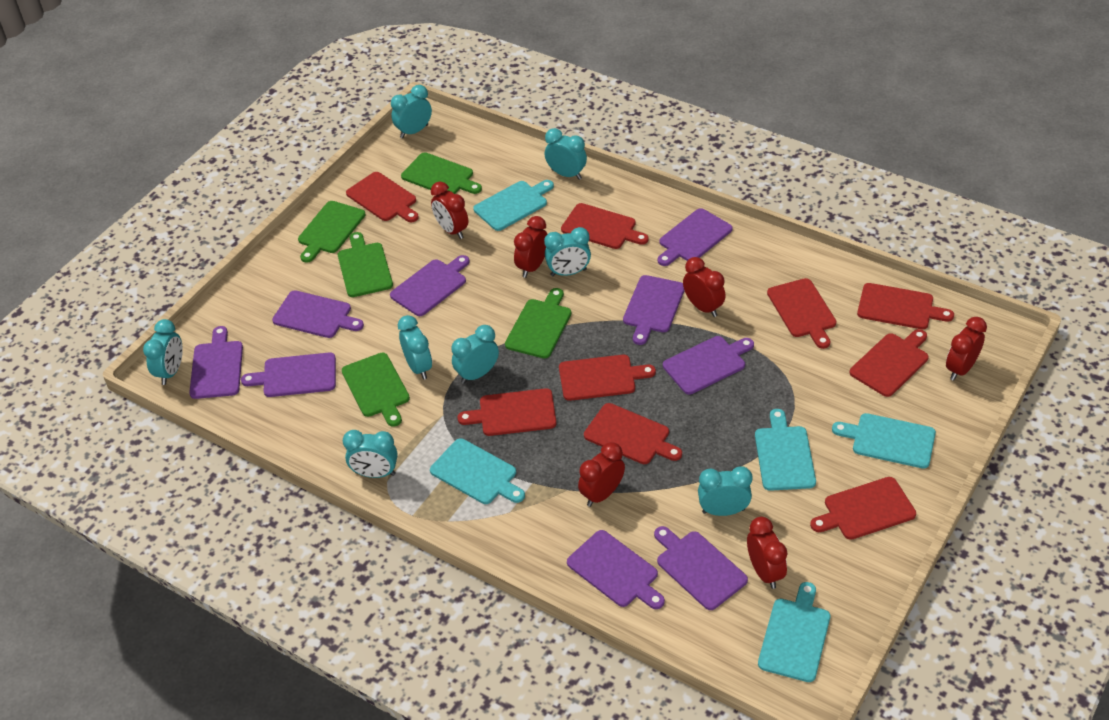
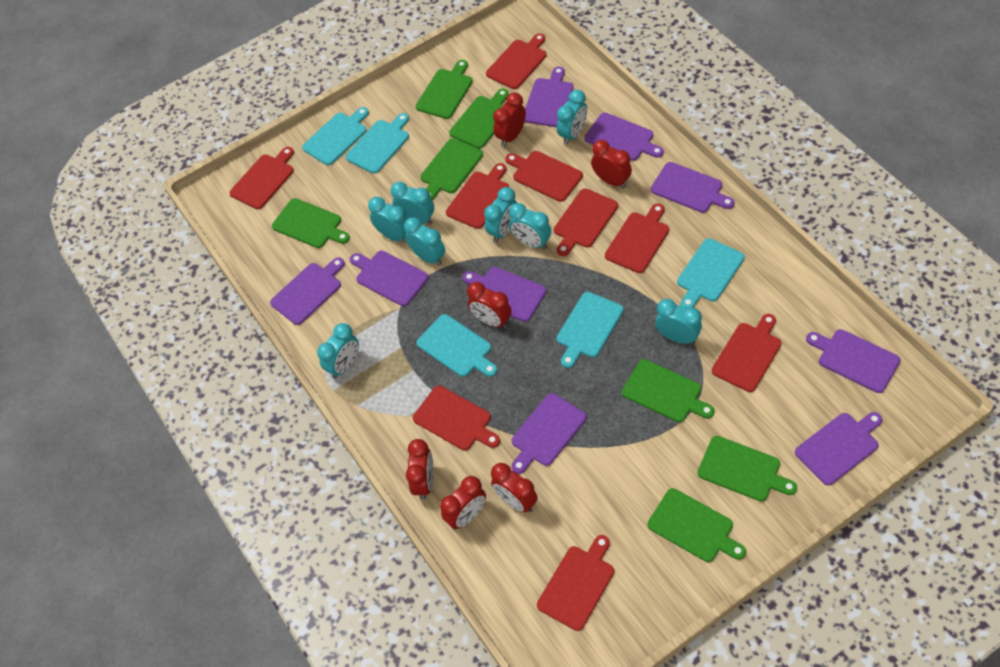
green cutting board: 5 -> 7

